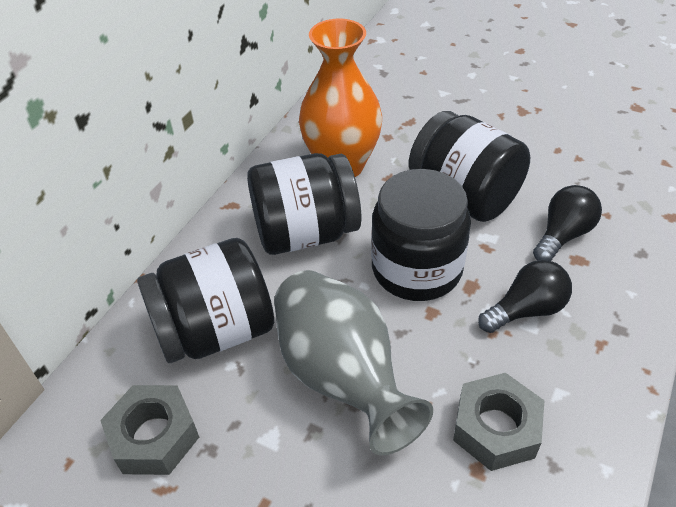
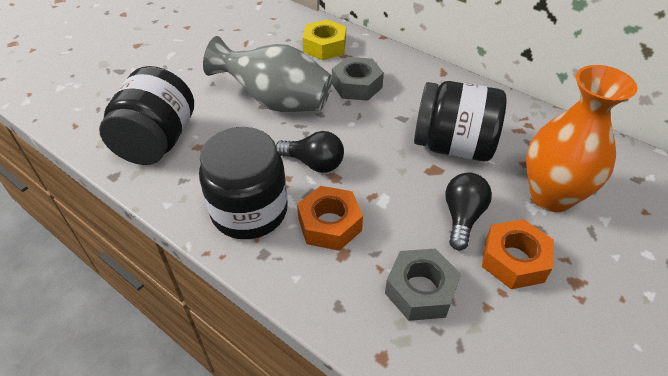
black jar: 4 -> 3
orange nut: 0 -> 2
yellow nut: 0 -> 1

